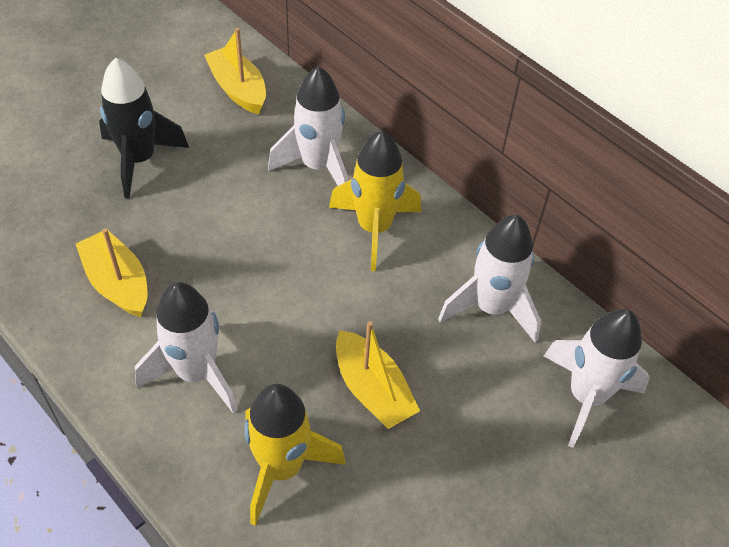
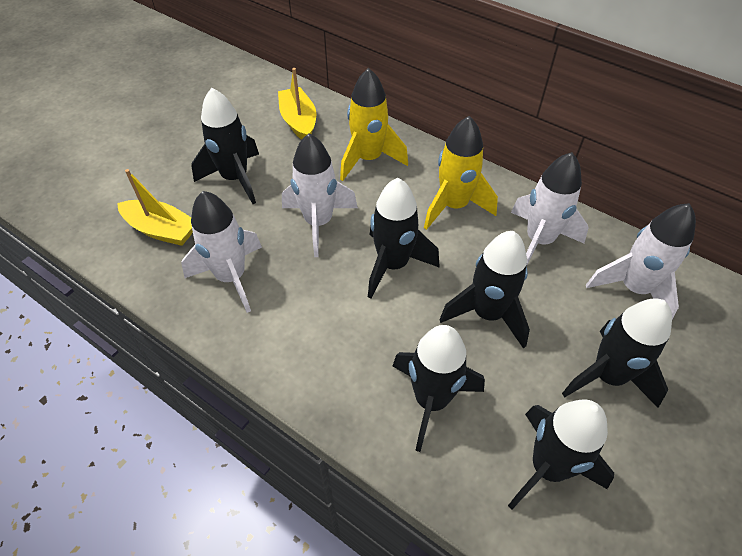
black rocket: 1 -> 6
yellow boat: 3 -> 2

